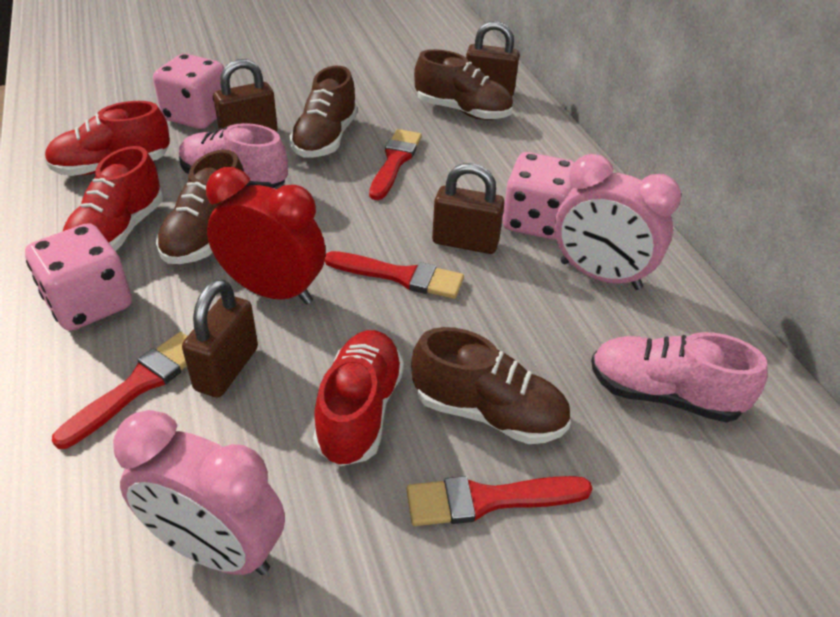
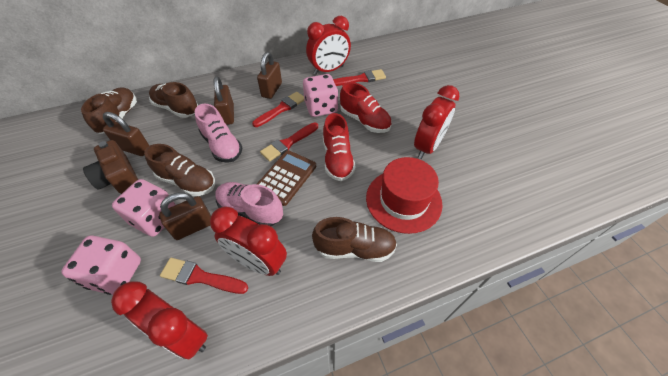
brown calculator: 0 -> 1
brown camera: 0 -> 1
pink clock: 2 -> 0
red clock: 1 -> 4
red hat: 0 -> 1
red shoe: 3 -> 2

